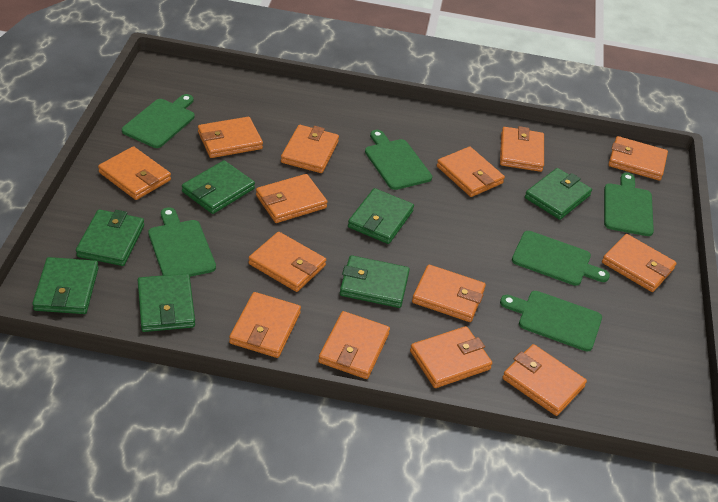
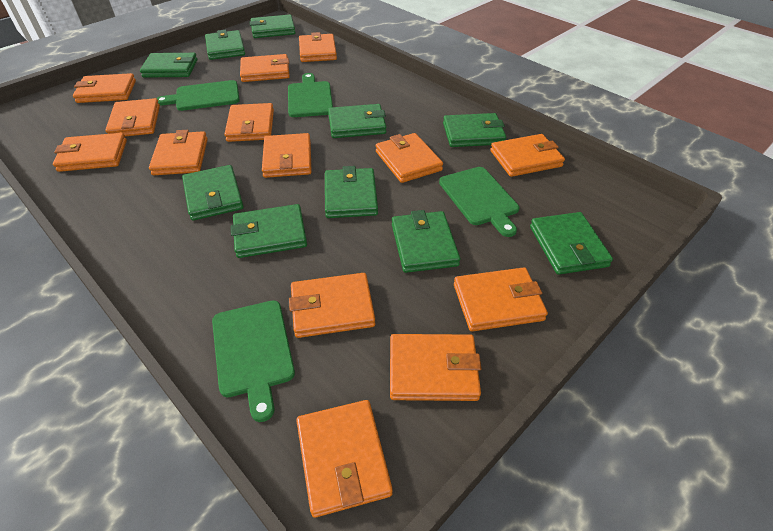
green cutting board: 6 -> 4
green wallet: 7 -> 10

